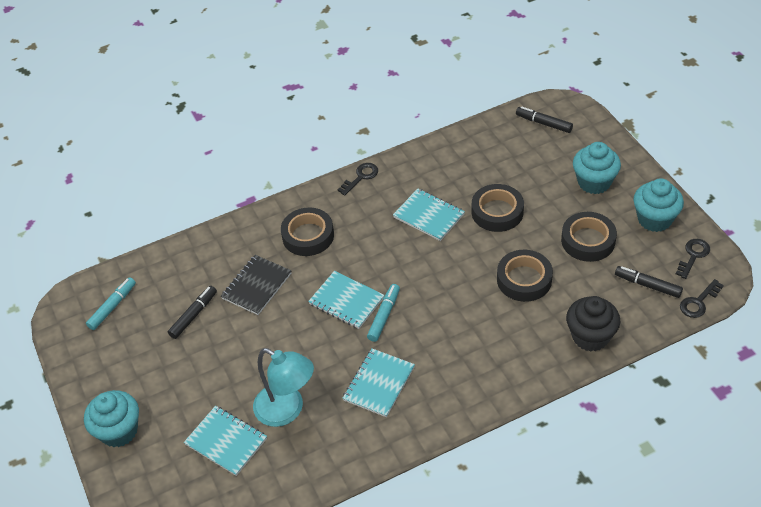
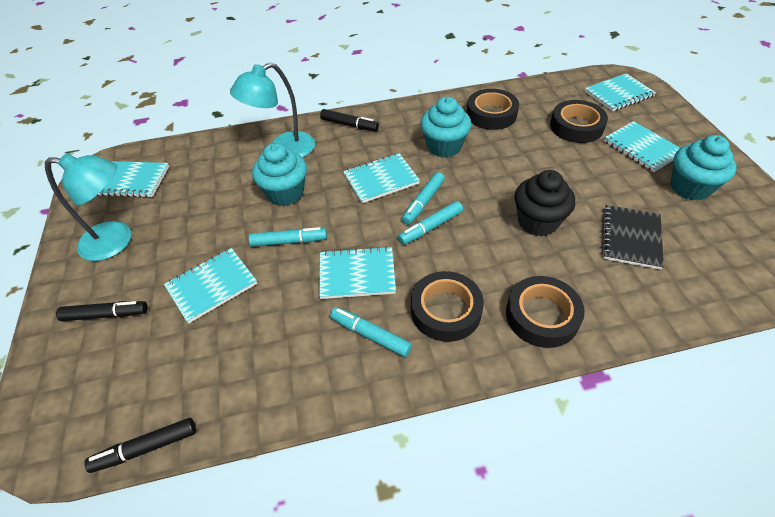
black key: 3 -> 0
turquoise lamp: 1 -> 2
turquoise marker: 2 -> 4
turquoise notebook: 4 -> 6

